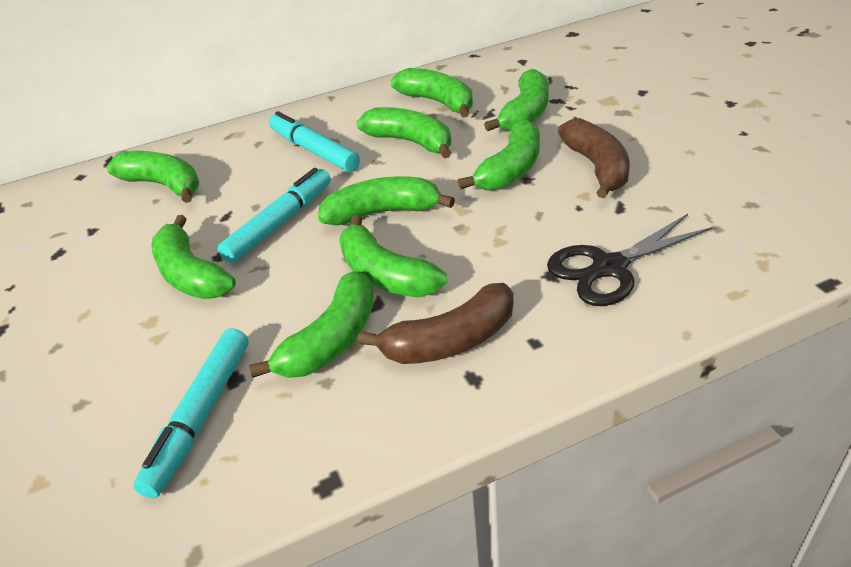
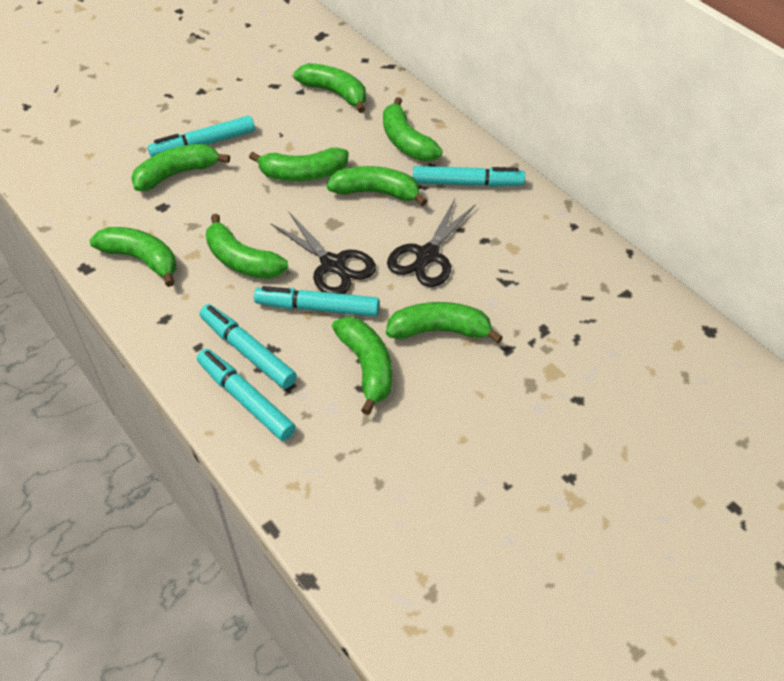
black scissors: 1 -> 2
brown banana: 2 -> 0
turquoise marker: 3 -> 5

